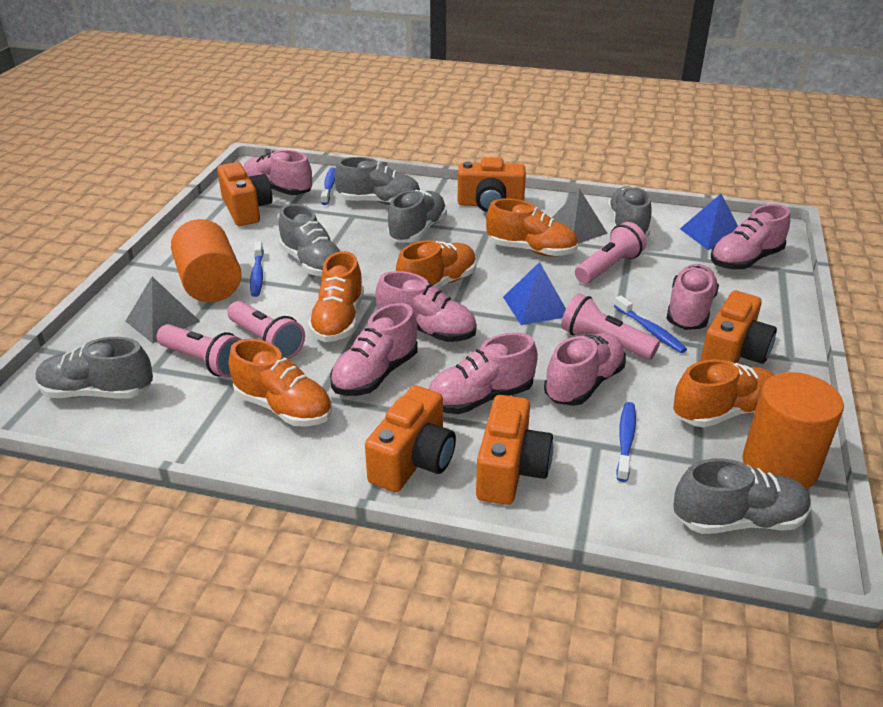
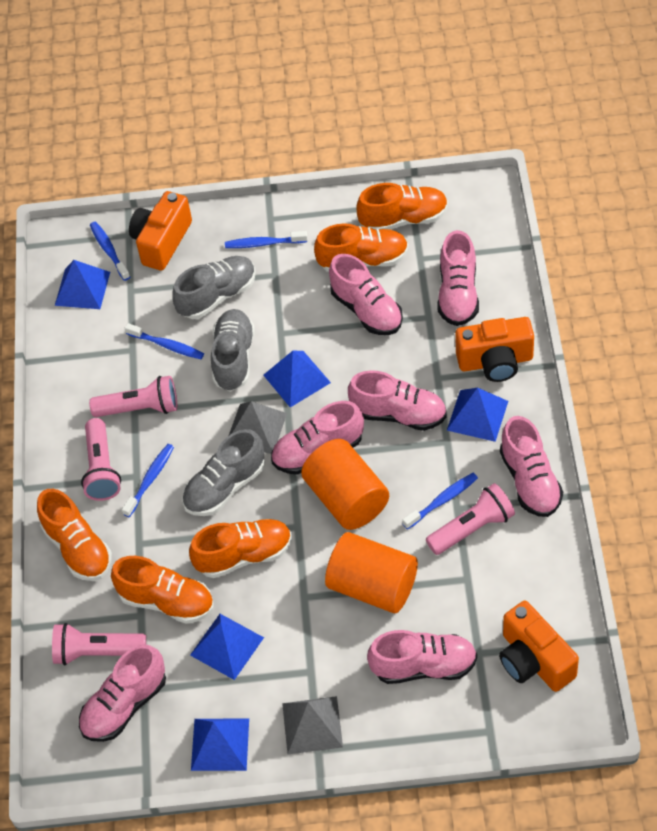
blue pyramid: 2 -> 5
blue toothbrush: 4 -> 5
grey shoe: 6 -> 3
orange camera: 5 -> 3

